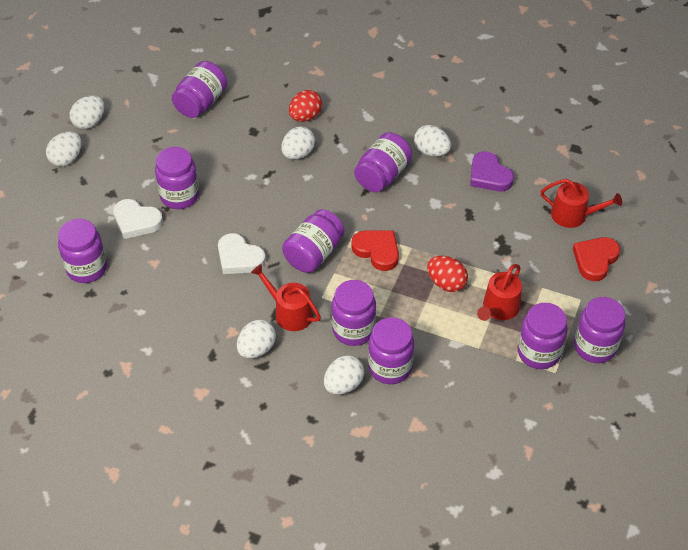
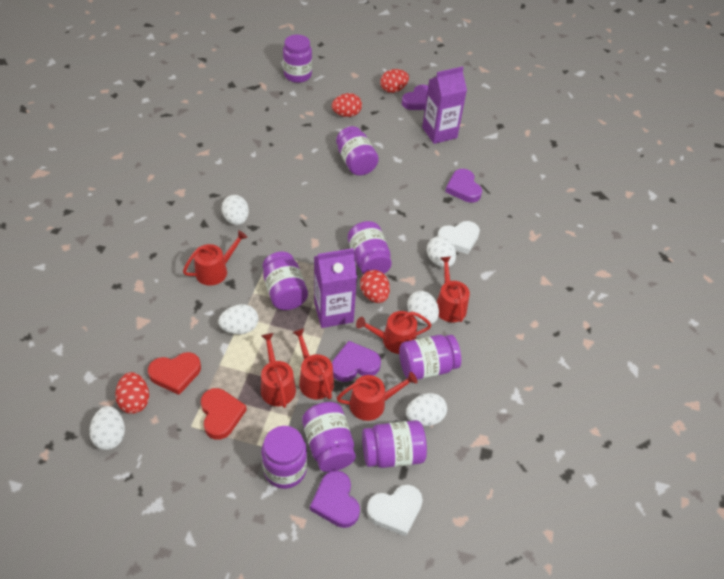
purple carton: 0 -> 2
purple heart: 1 -> 4
purple jar: 9 -> 8
red egg: 2 -> 4
red watering can: 3 -> 6

